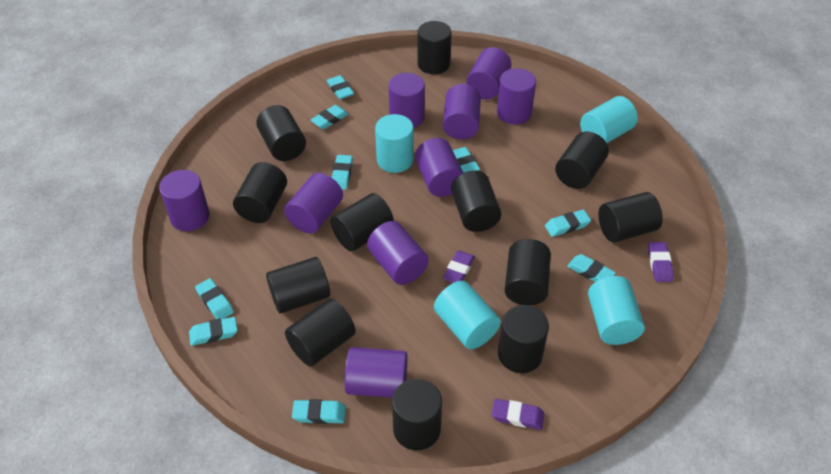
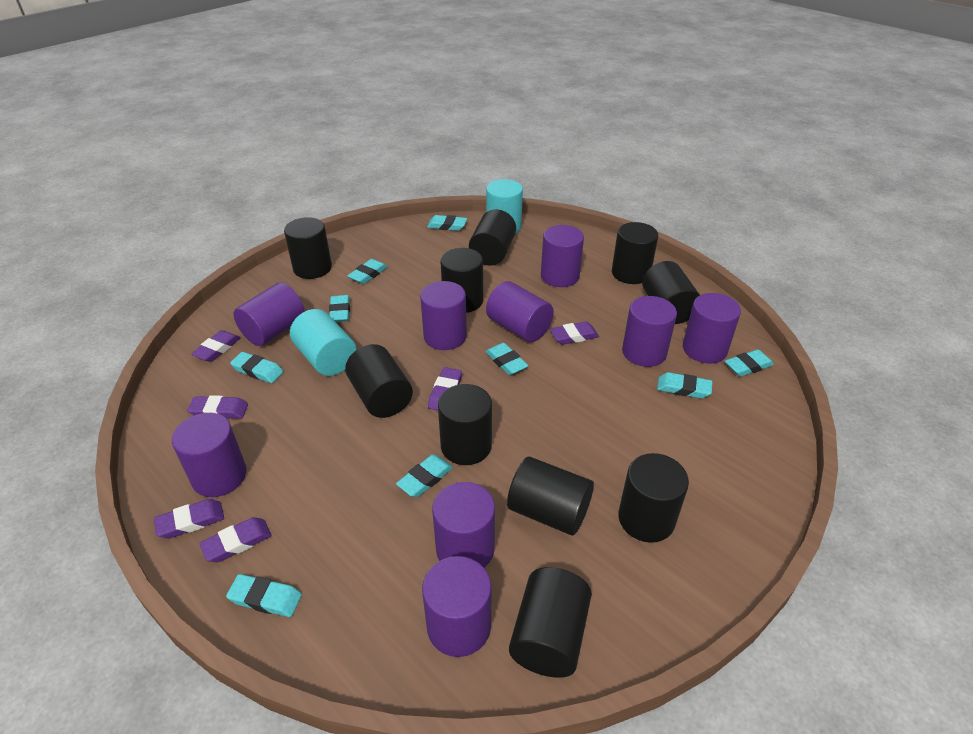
black cylinder: 12 -> 10
purple eraser: 3 -> 6
turquoise cylinder: 4 -> 2

